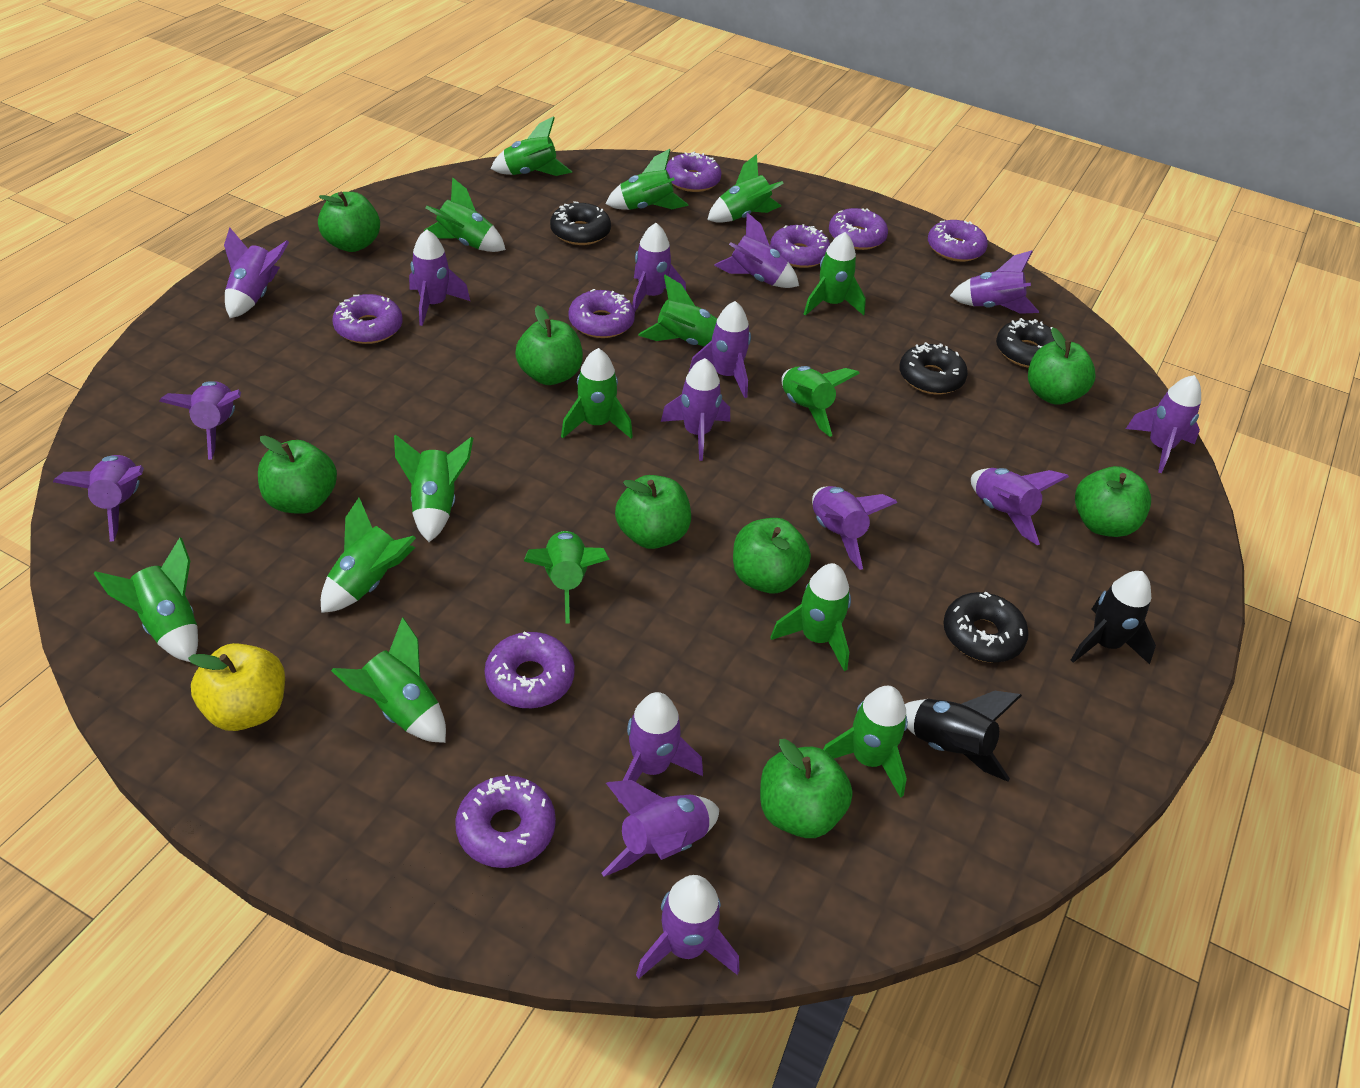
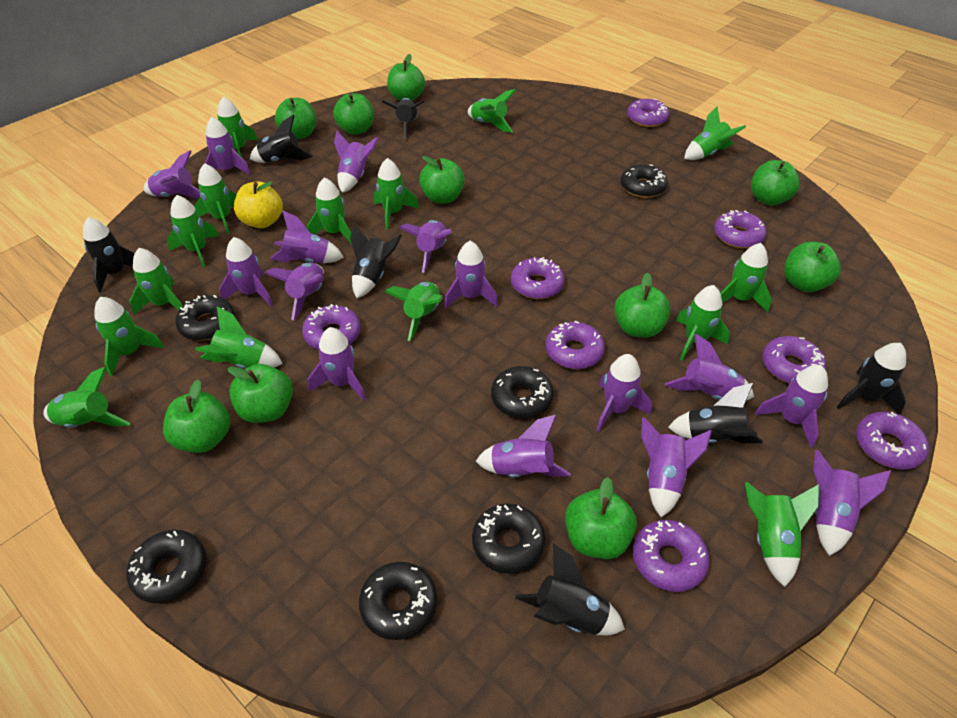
black donut: 4 -> 6
black rocket: 2 -> 7
green apple: 8 -> 10

